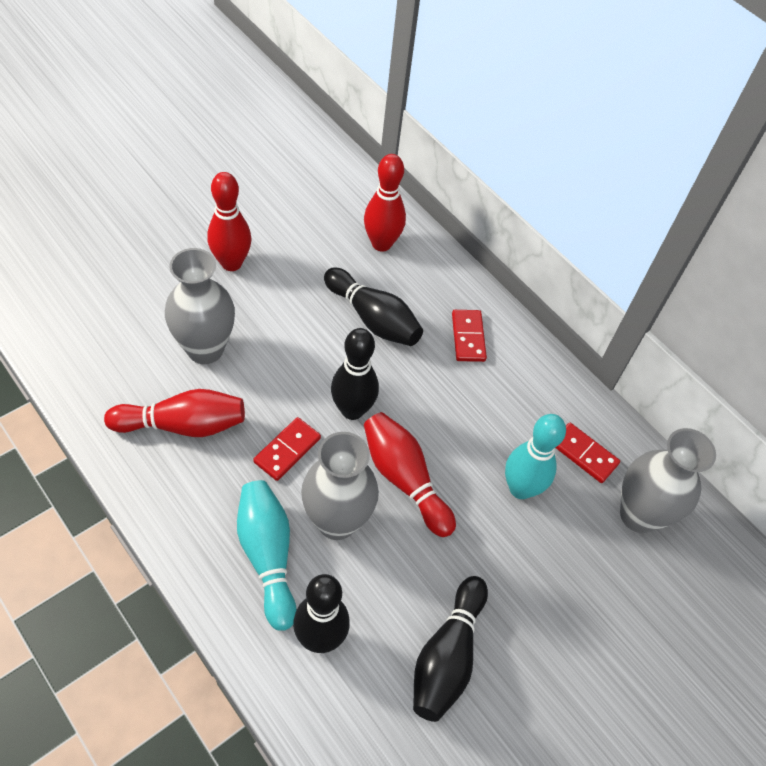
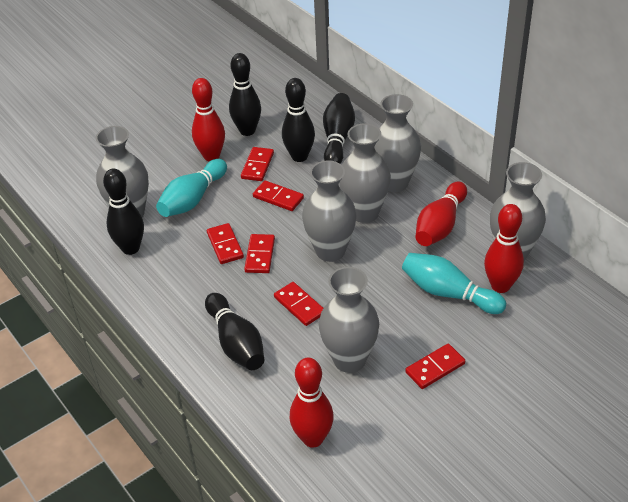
black bowling pin: 4 -> 5
grey vase: 3 -> 6
red domino: 3 -> 6

